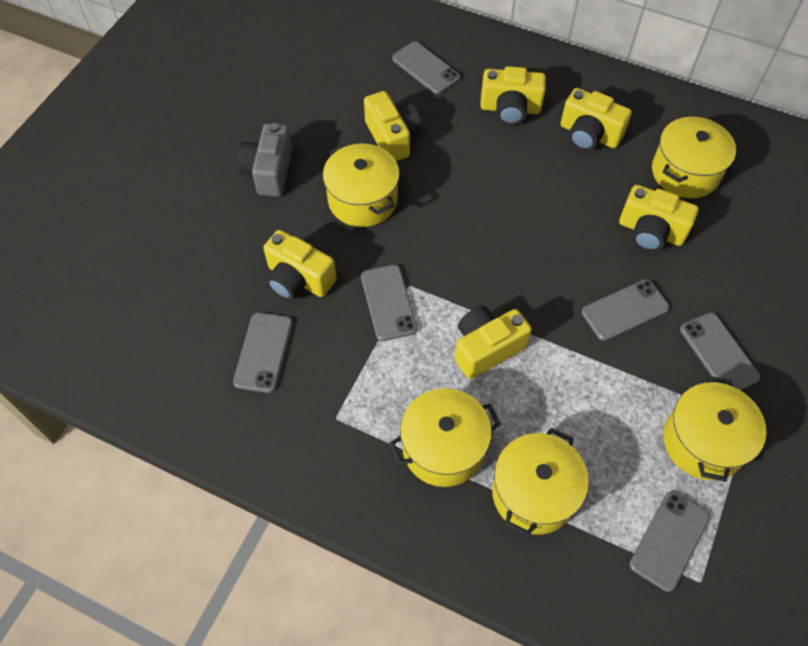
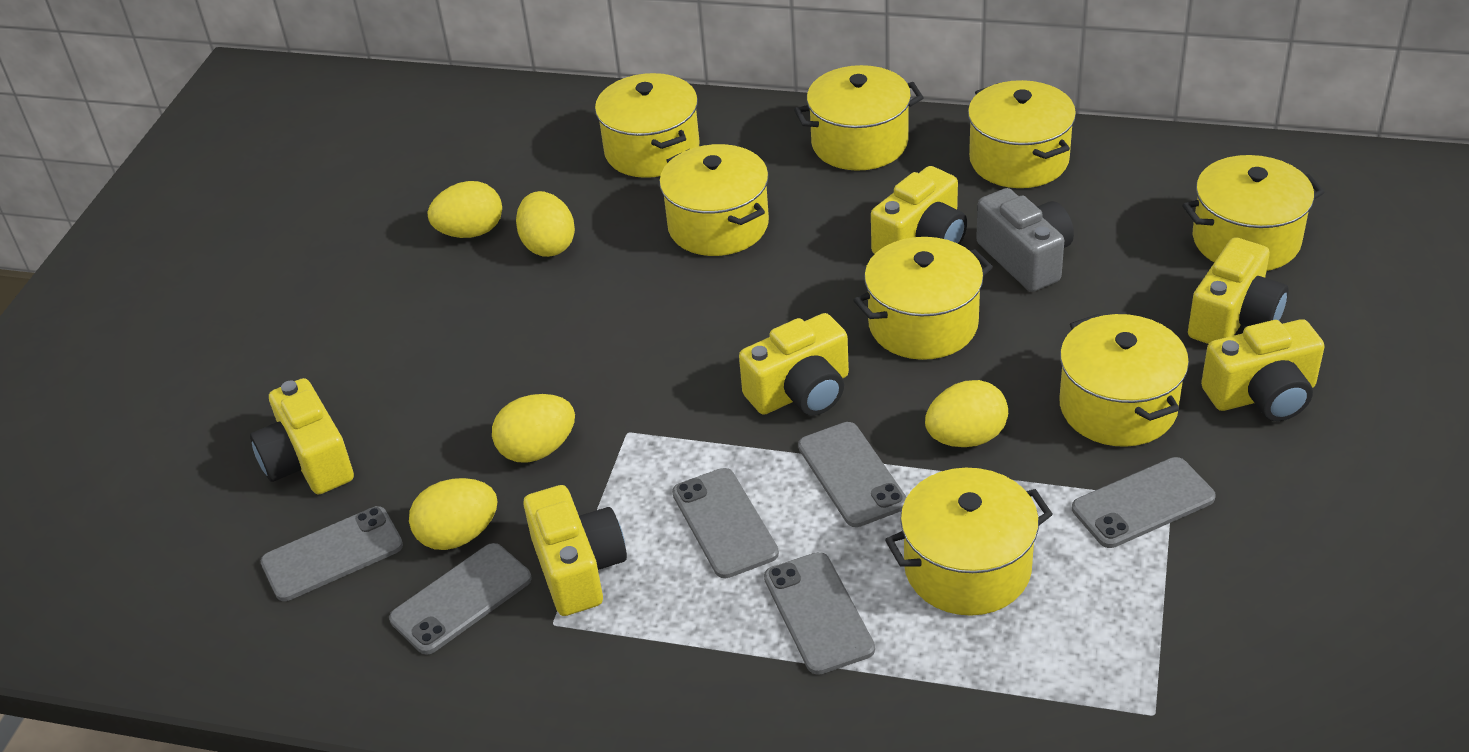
yellow egg: 0 -> 5
yellow pot: 5 -> 8

